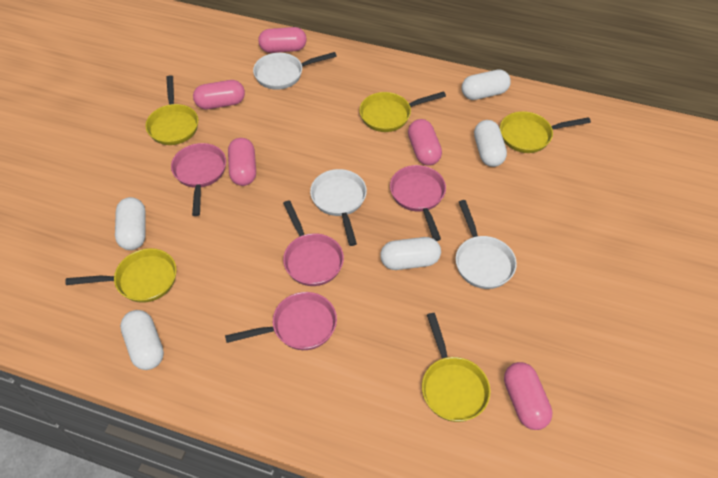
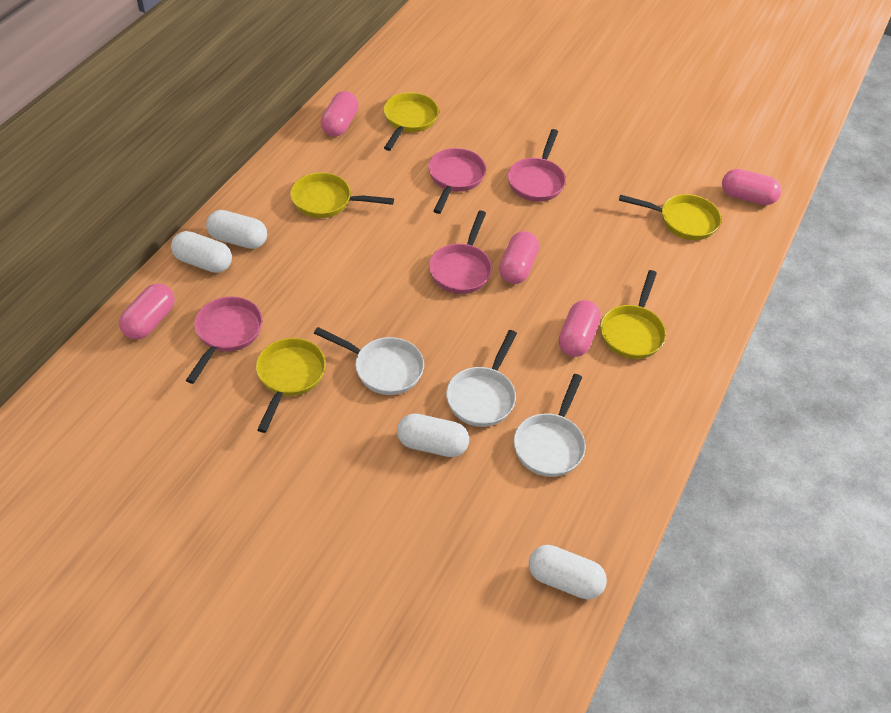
white capsule: 5 -> 4

